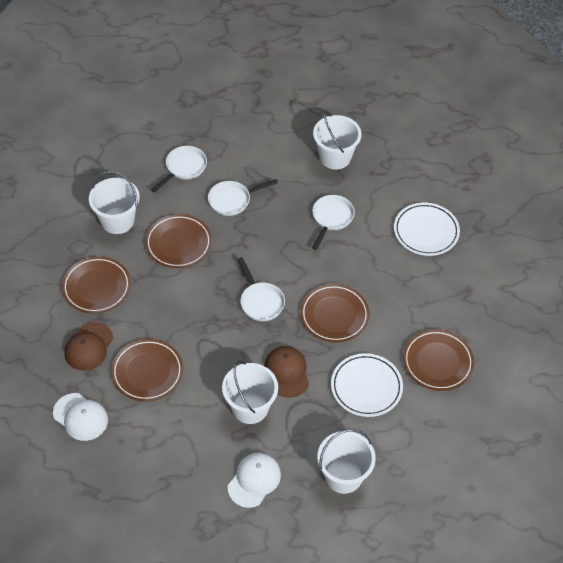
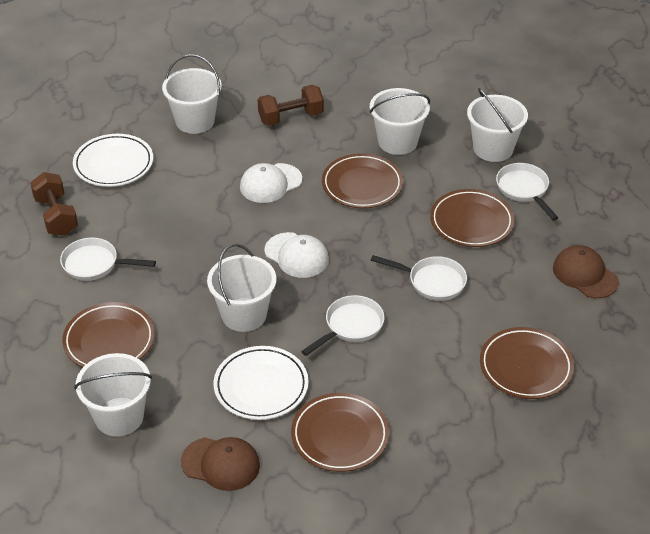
brown dumbbell: 0 -> 2
white bucket: 4 -> 5

